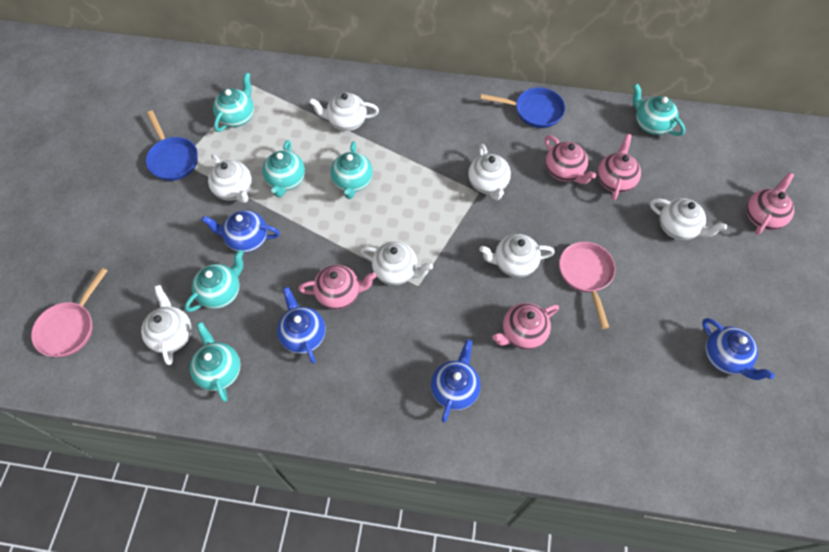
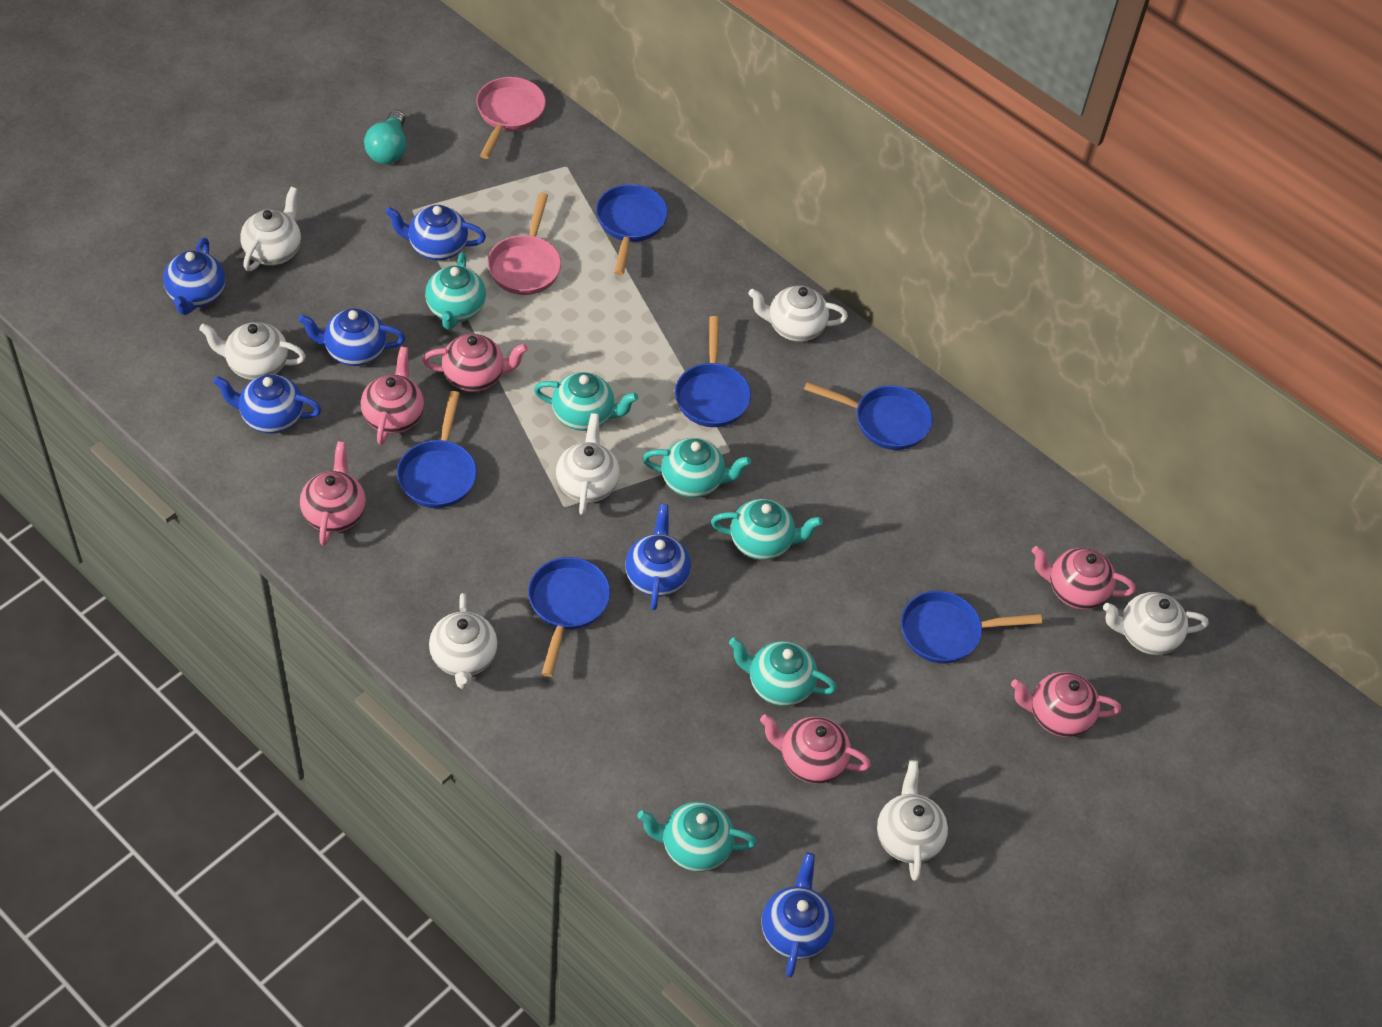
blue pan: 2 -> 6
blue teapot: 4 -> 6
pink teapot: 5 -> 6
turquoise light bulb: 0 -> 1

